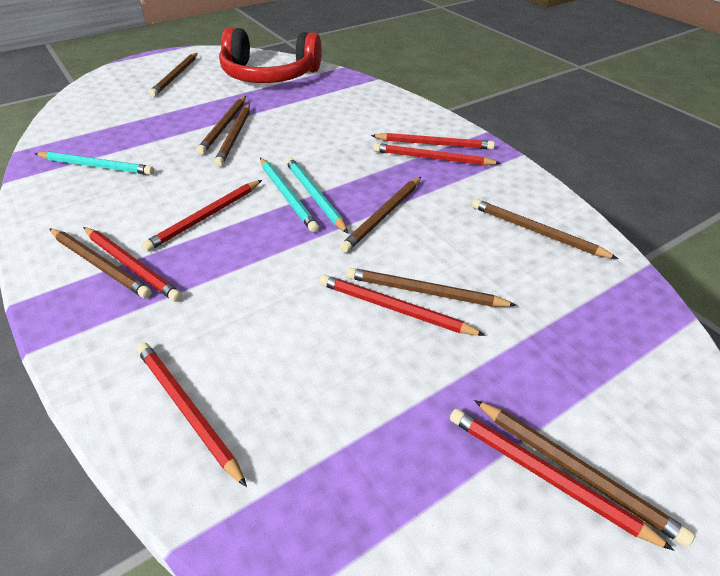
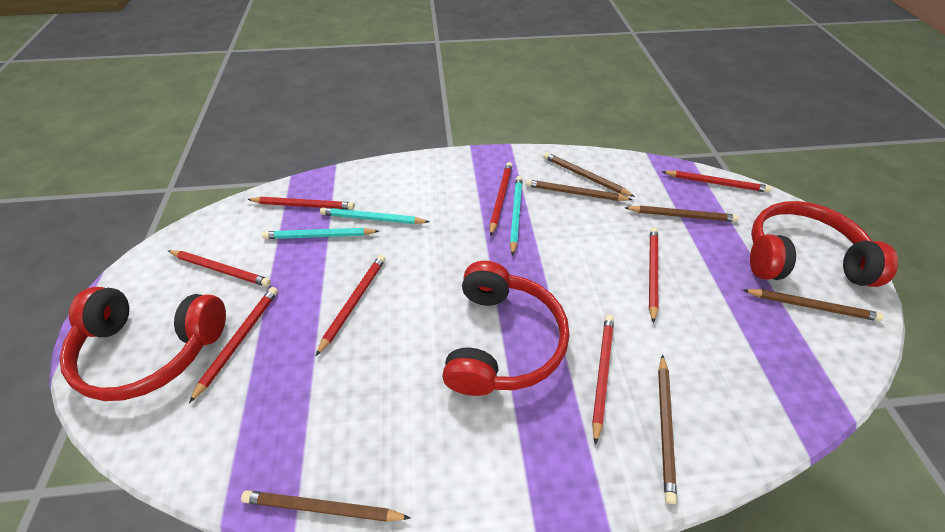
brown pencil: 8 -> 6
red headphones: 1 -> 3
red pencil: 7 -> 8

